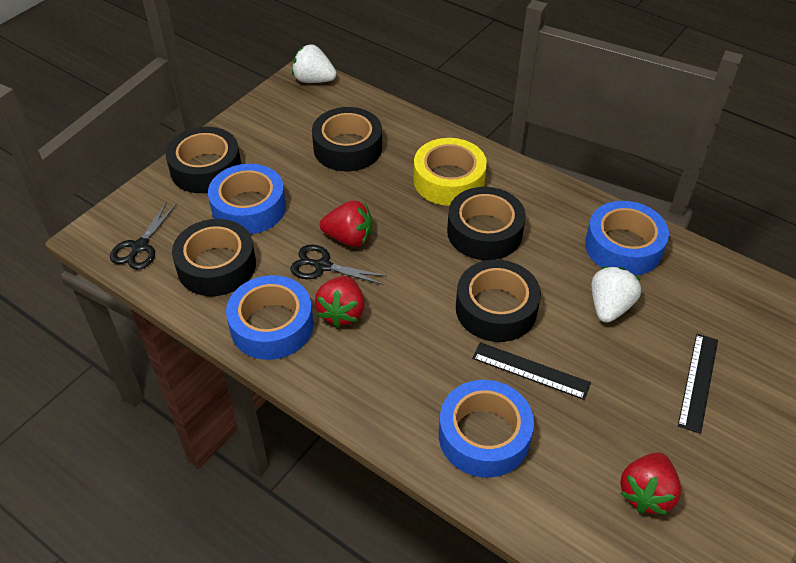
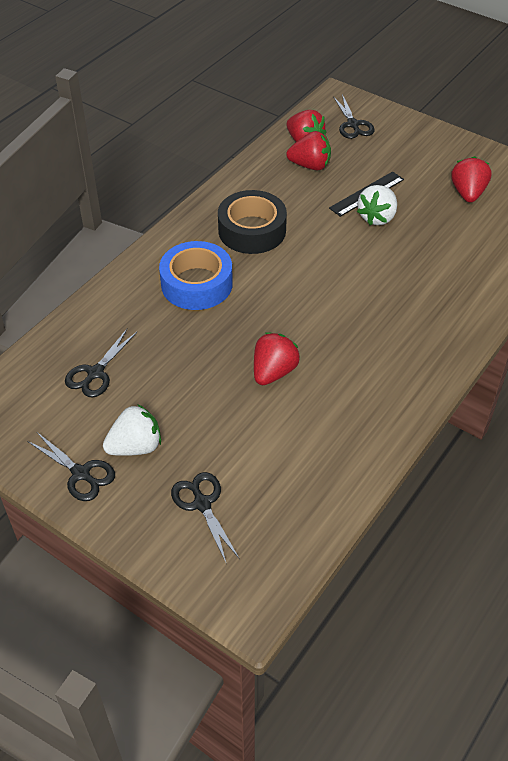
black ruler: 2 -> 1
black scissors: 2 -> 4
black tape: 5 -> 1
blue tape: 4 -> 1
red strawberry: 3 -> 4
yellow tape: 1 -> 0

